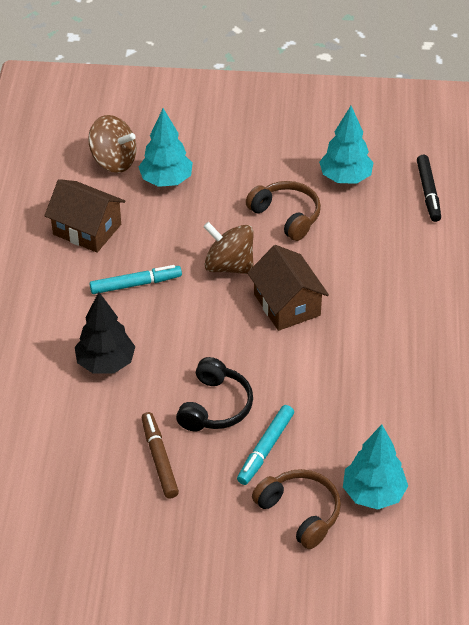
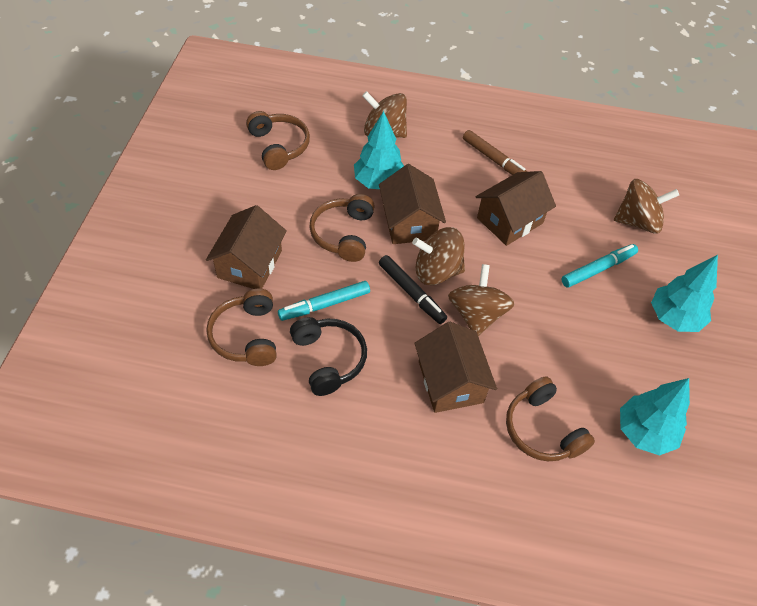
black tree: 1 -> 0
brown headphones: 2 -> 4
brown house: 2 -> 4
brown spinning top: 2 -> 4

